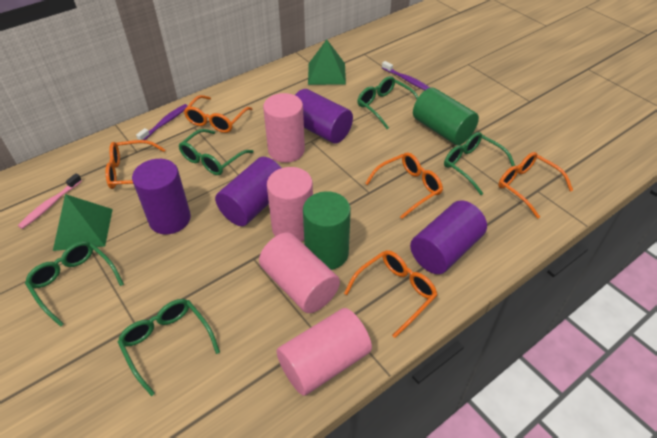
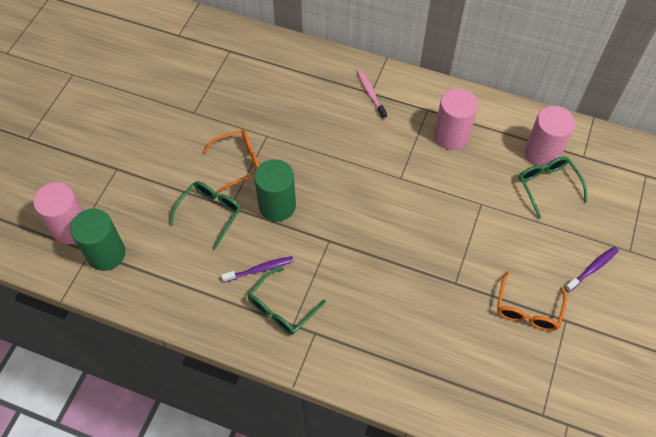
green glasses: 5 -> 3
green pyramid: 2 -> 0
orange glasses: 5 -> 2
pink cylinder: 4 -> 3
purple cylinder: 4 -> 0

